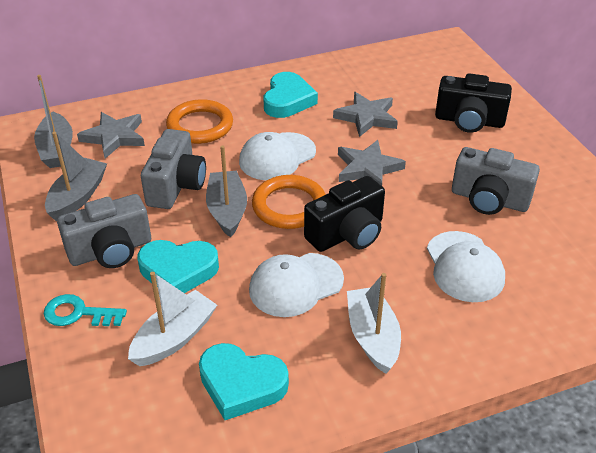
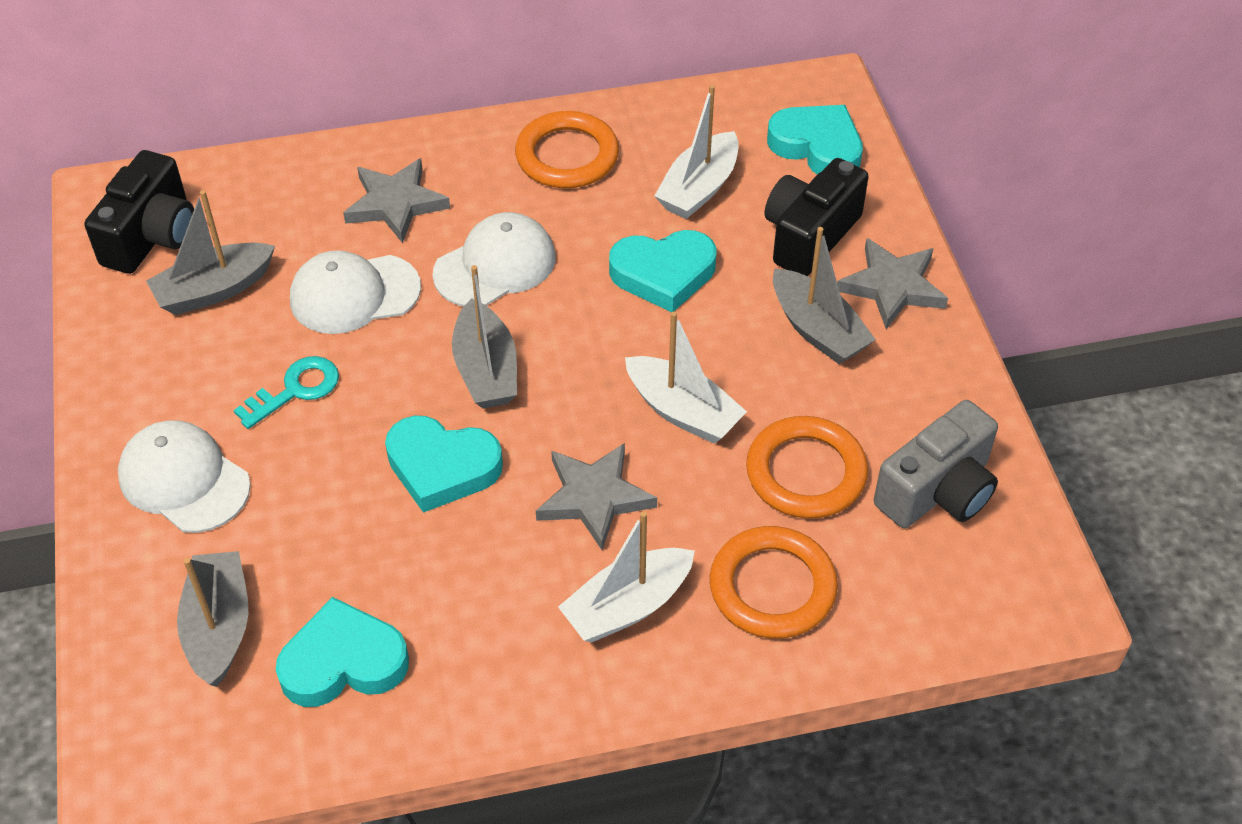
grey boat: 3 -> 4
grey camera: 3 -> 1
orange ring: 2 -> 3
turquoise heart: 3 -> 4
white boat: 2 -> 3

